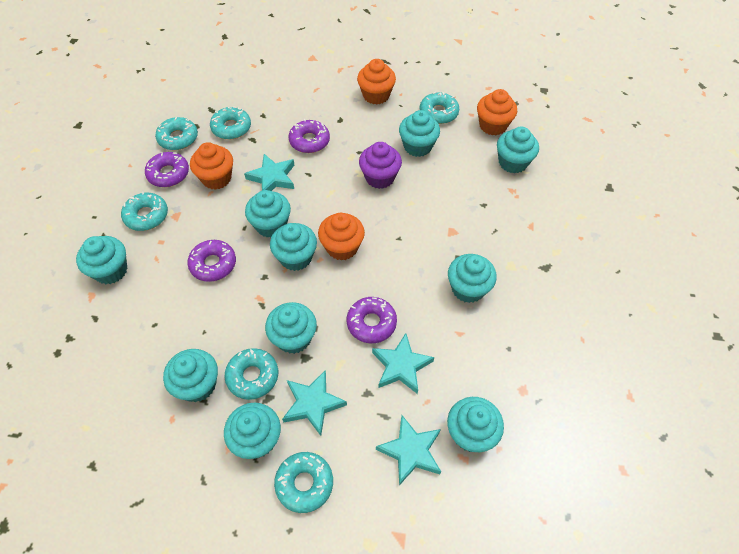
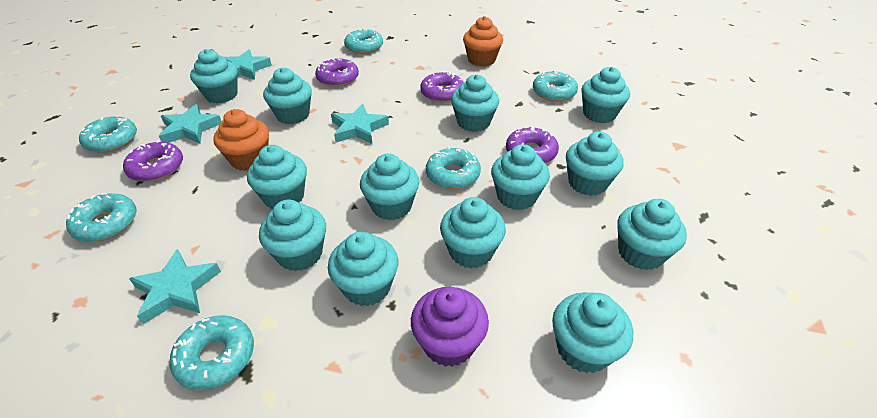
orange cupcake: 4 -> 2
turquoise cupcake: 10 -> 13

